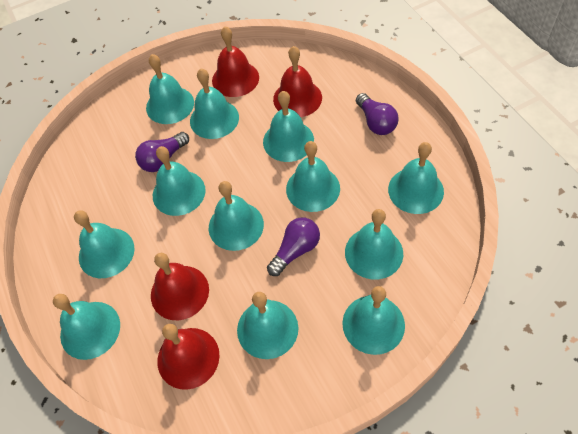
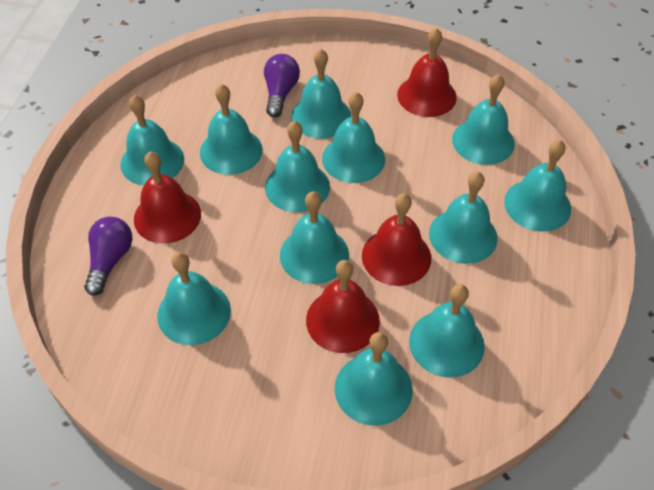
purple light bulb: 3 -> 2

